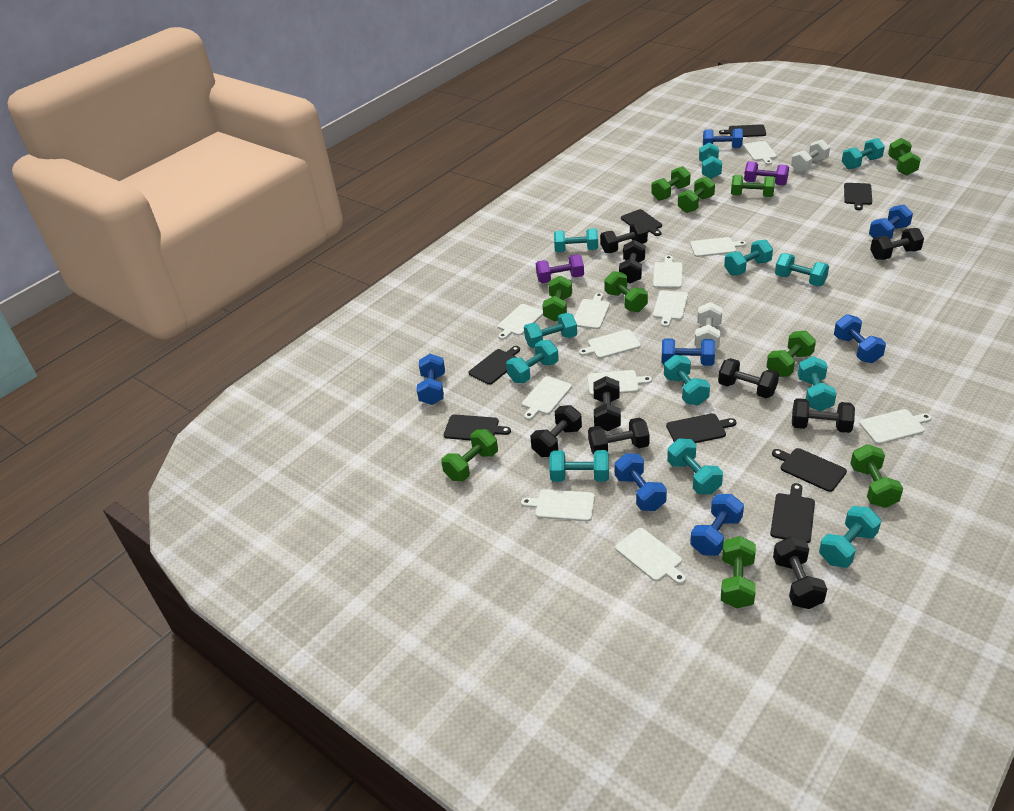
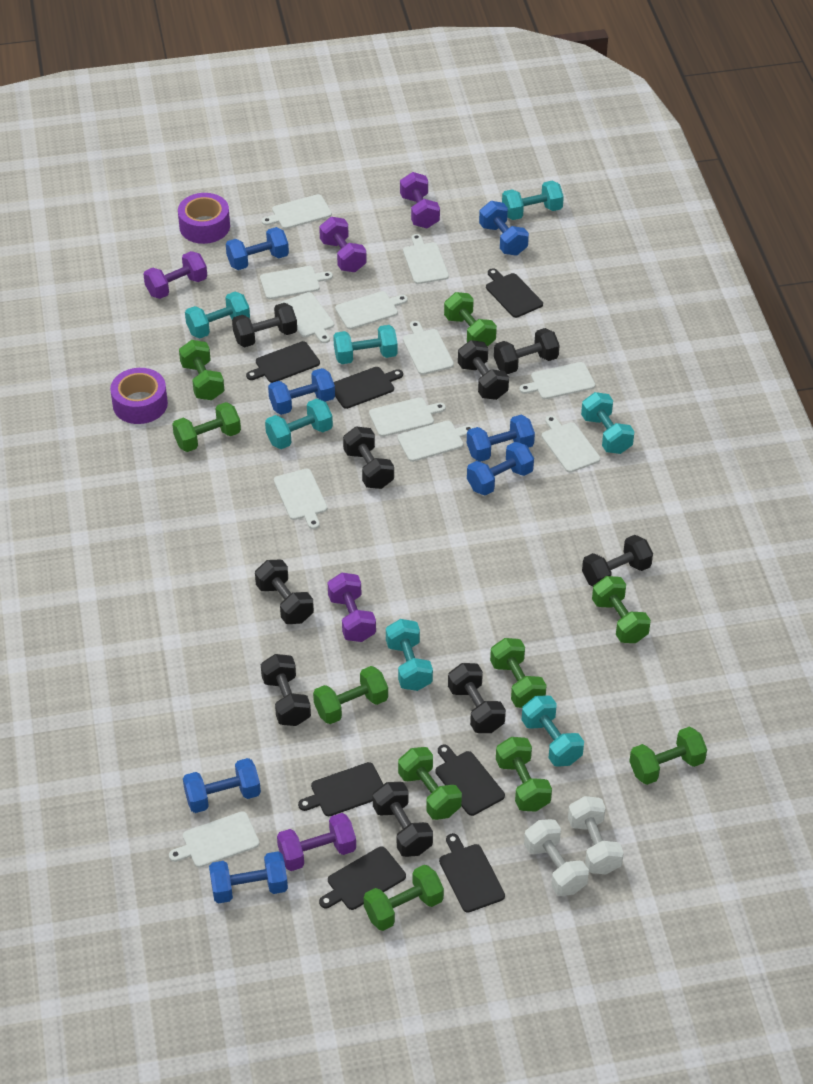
black cutting board: 8 -> 7
purple dumbbell: 2 -> 5
purple tape: 0 -> 2
turquoise dumbbell: 12 -> 7

